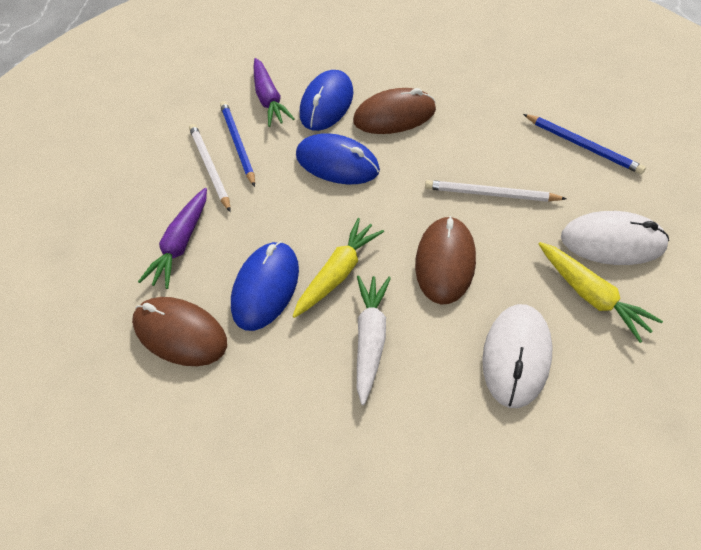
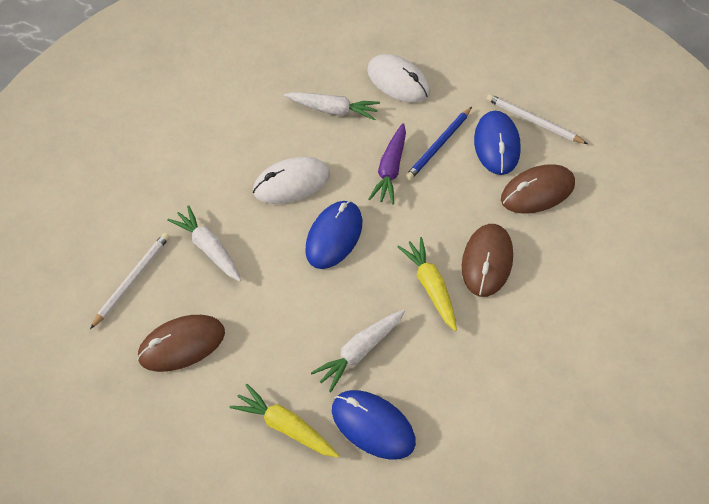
blue pencil: 2 -> 1
purple carrot: 2 -> 1
white carrot: 1 -> 3

